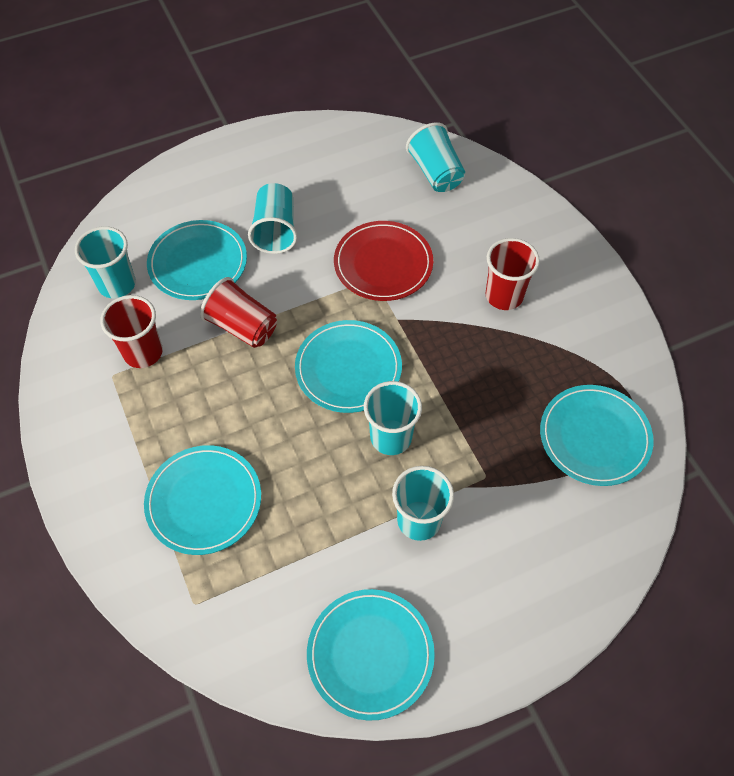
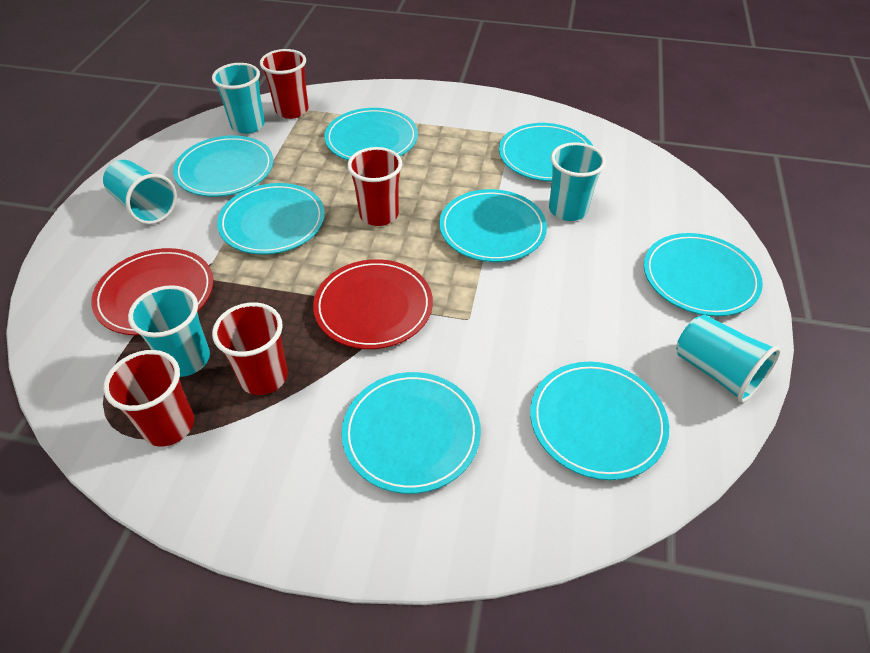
red cup: 3 -> 4
red plate: 1 -> 2
turquoise plate: 5 -> 8

